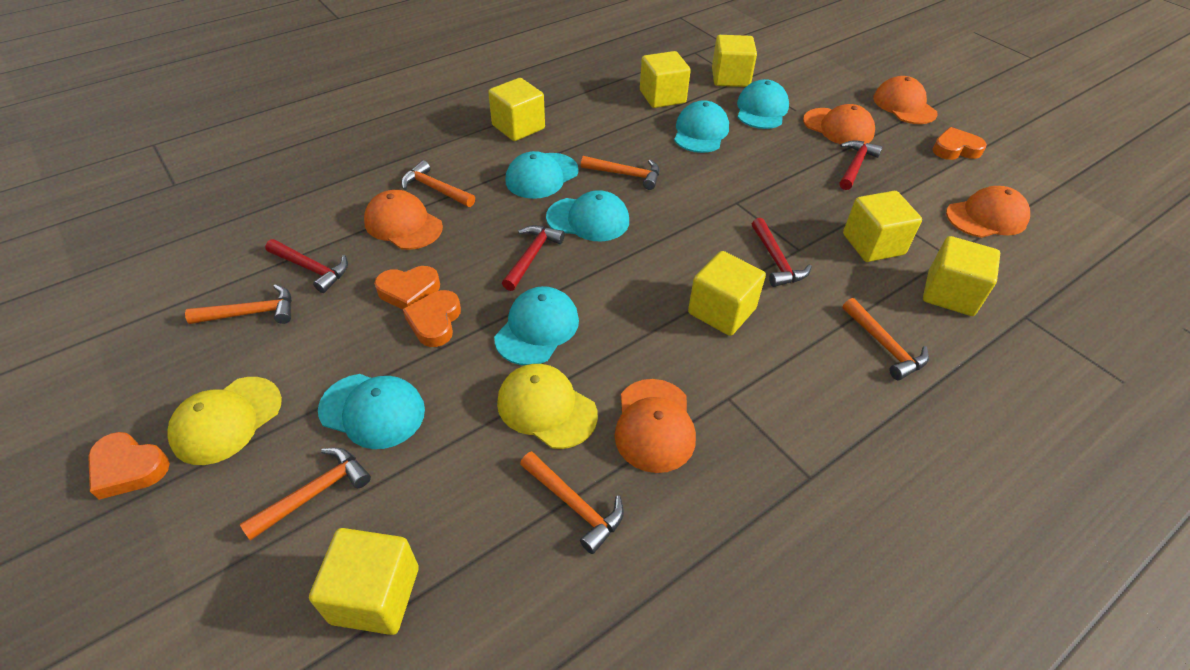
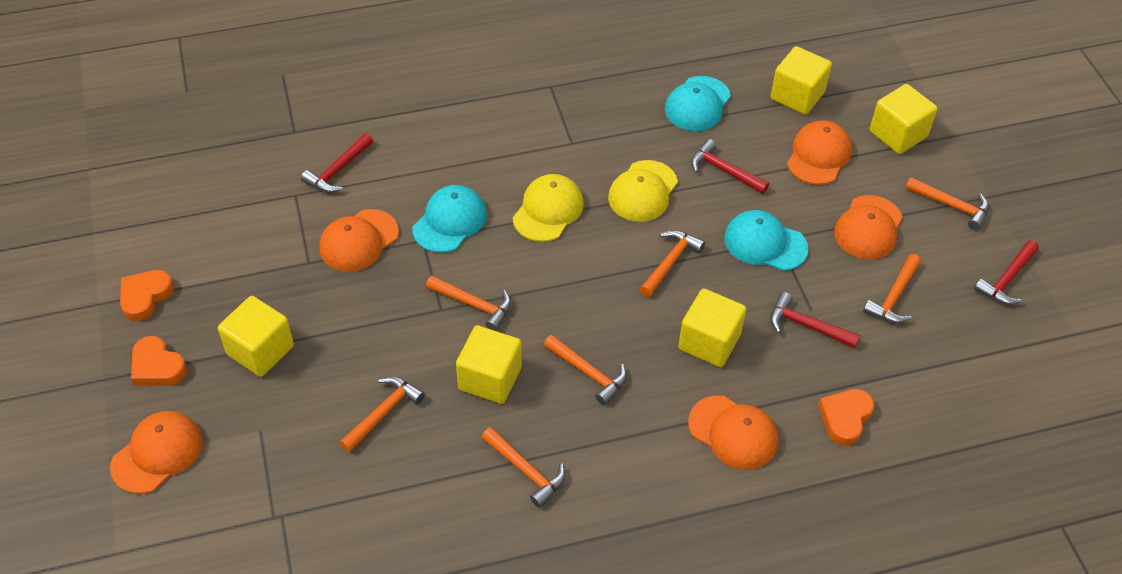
orange hammer: 6 -> 7
orange heart: 4 -> 3
turquoise cap: 6 -> 3
yellow cube: 7 -> 5

